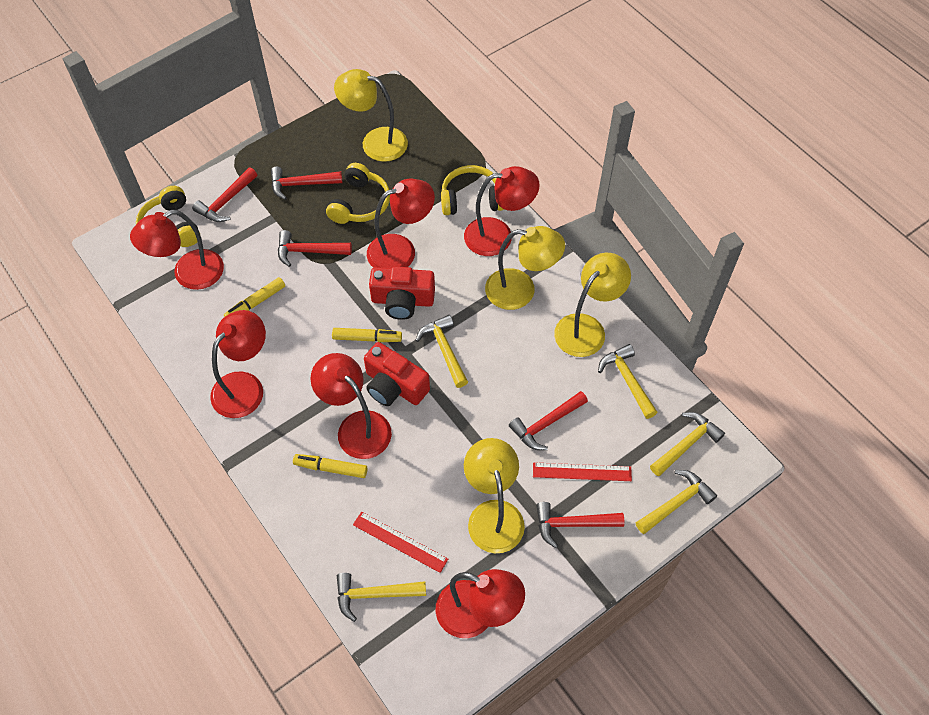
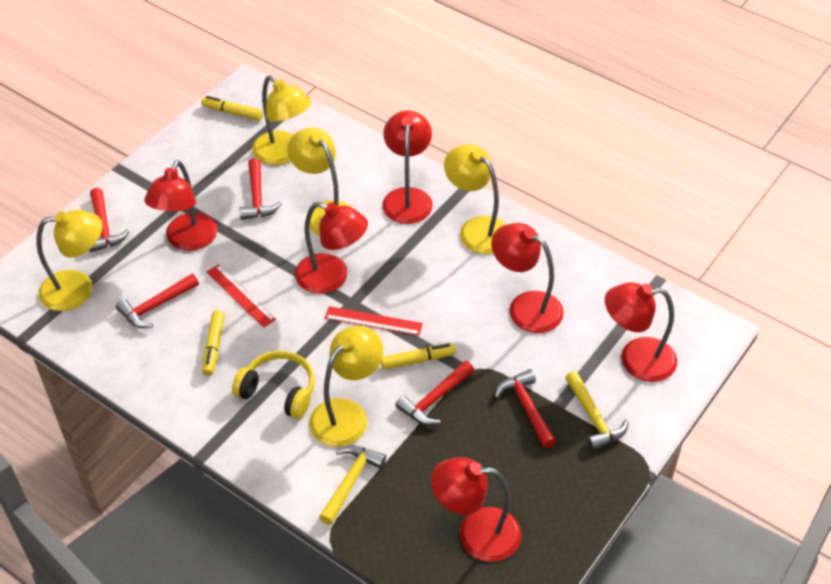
red camera: 2 -> 0
yellow hammer: 5 -> 2
yellow headphones: 3 -> 1
yellow lamp: 4 -> 5

